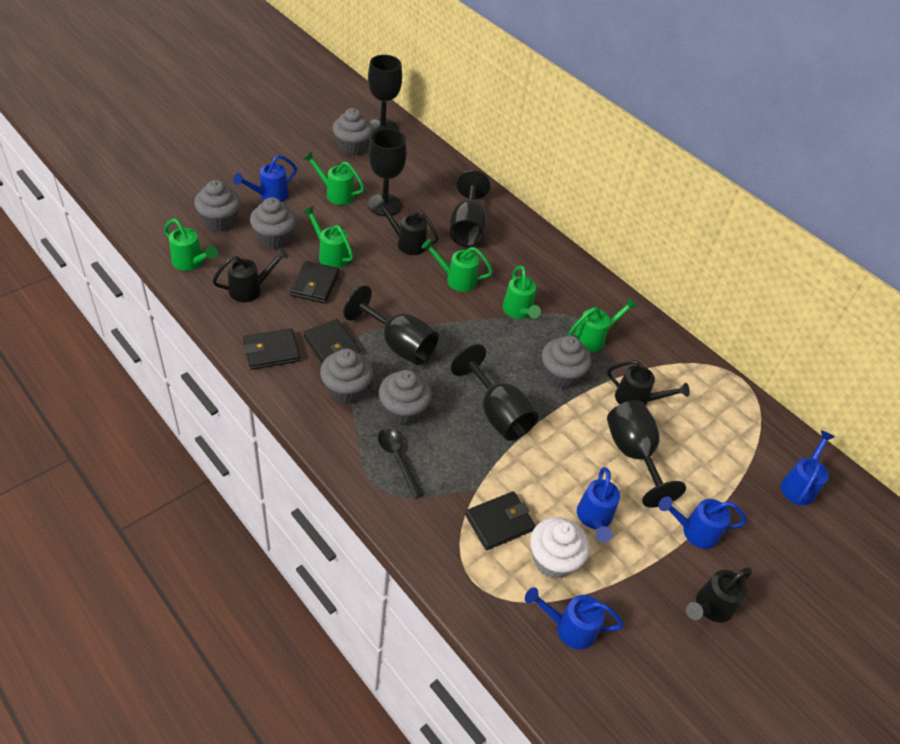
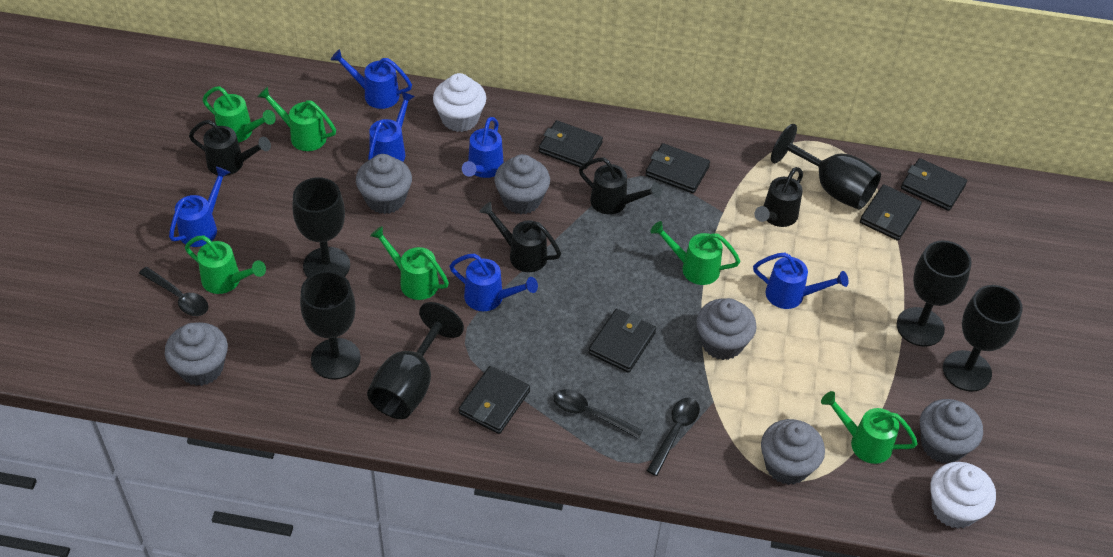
black spoon: 1 -> 3
black wallet: 4 -> 6
blue watering can: 5 -> 6
white cupcake: 1 -> 2

